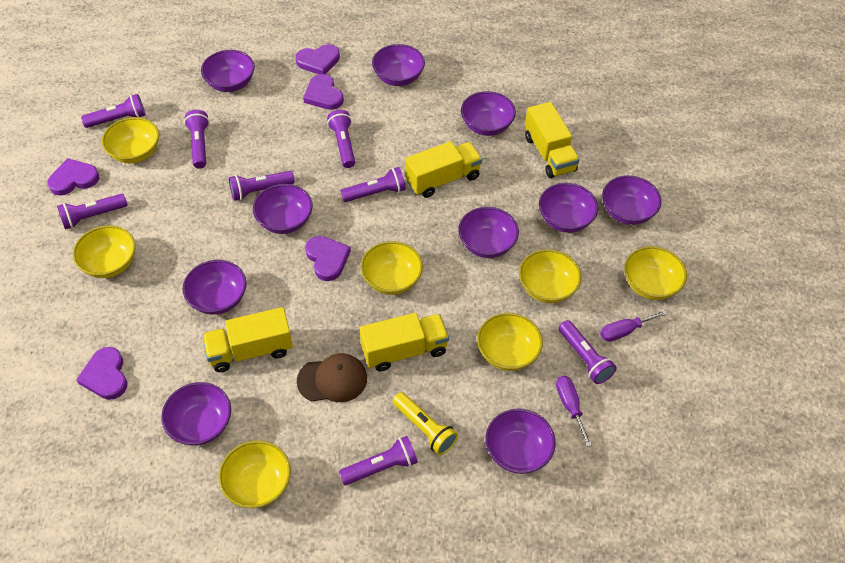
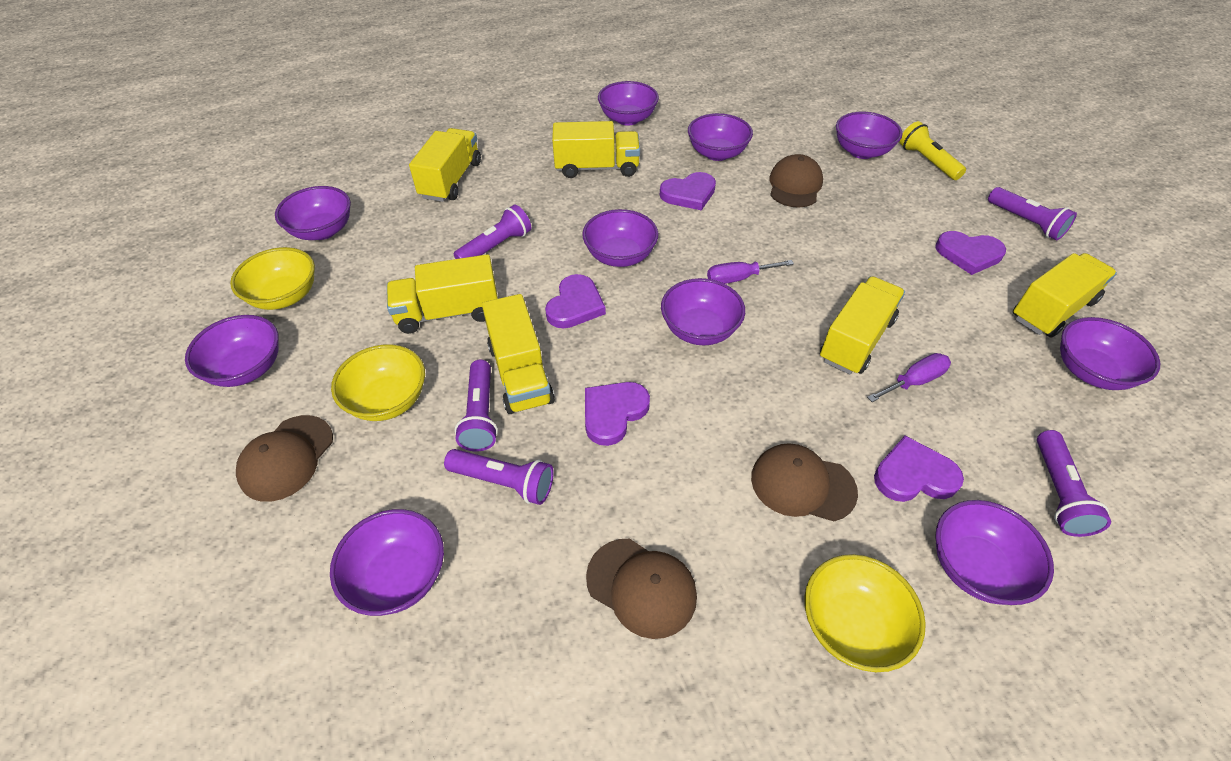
brown cap: 1 -> 4
purple flashlight: 8 -> 5
yellow bowl: 7 -> 3
yellow truck: 4 -> 6

